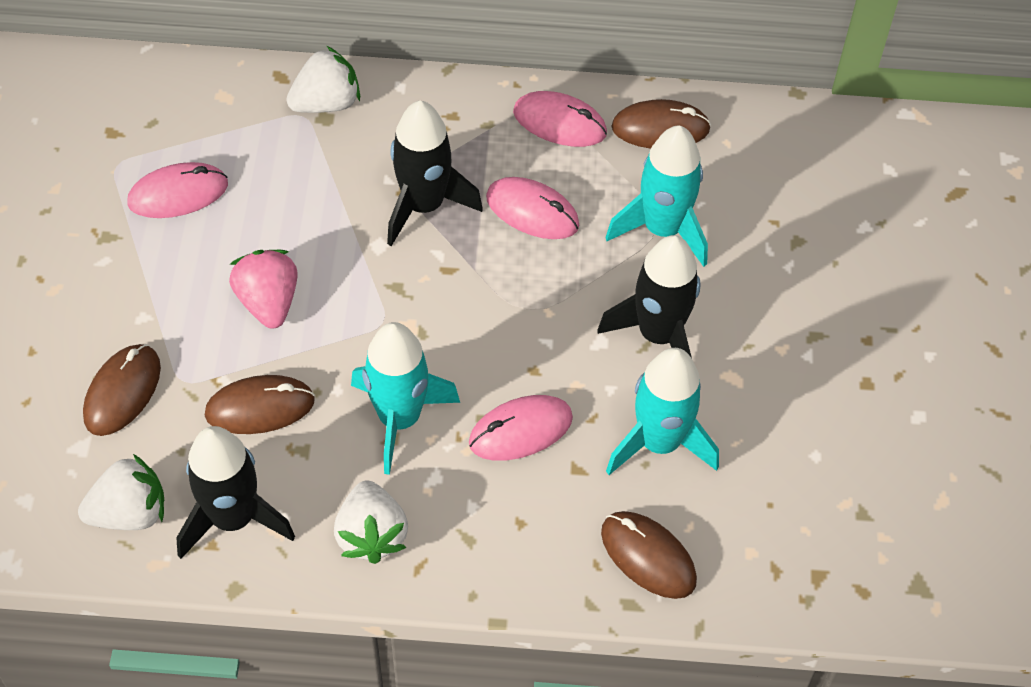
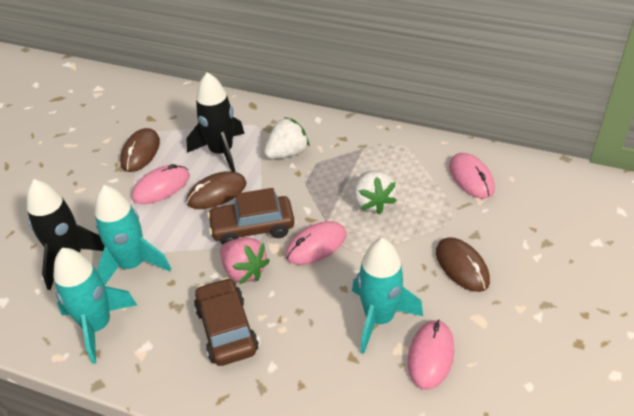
black rocket: 3 -> 2
brown car: 0 -> 2
brown mouse: 4 -> 3
white strawberry: 3 -> 2

